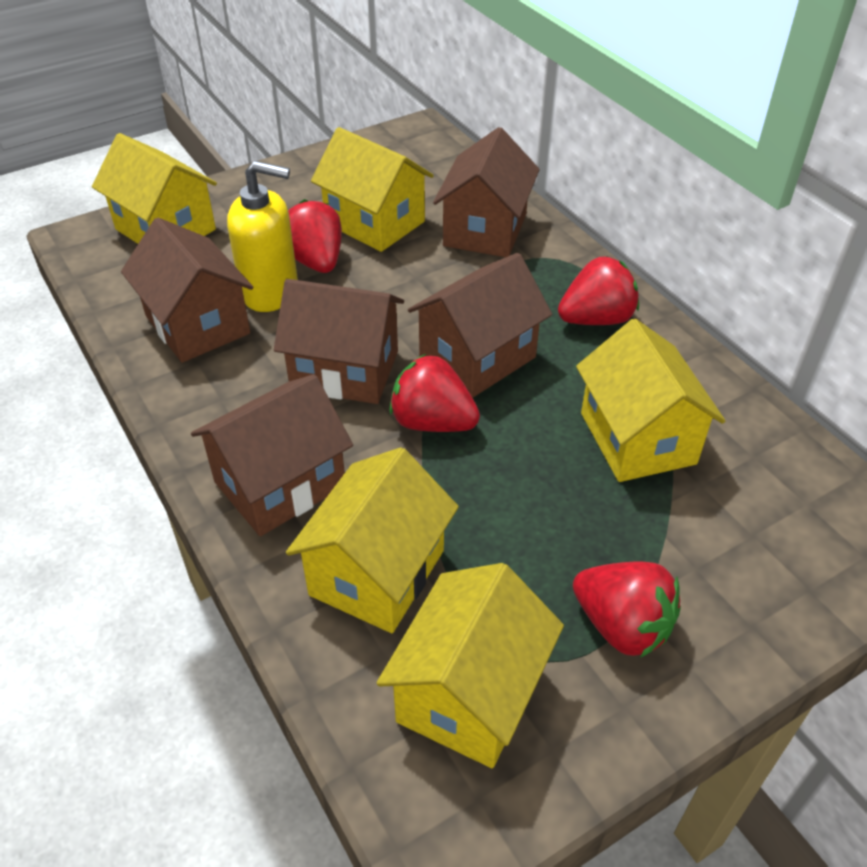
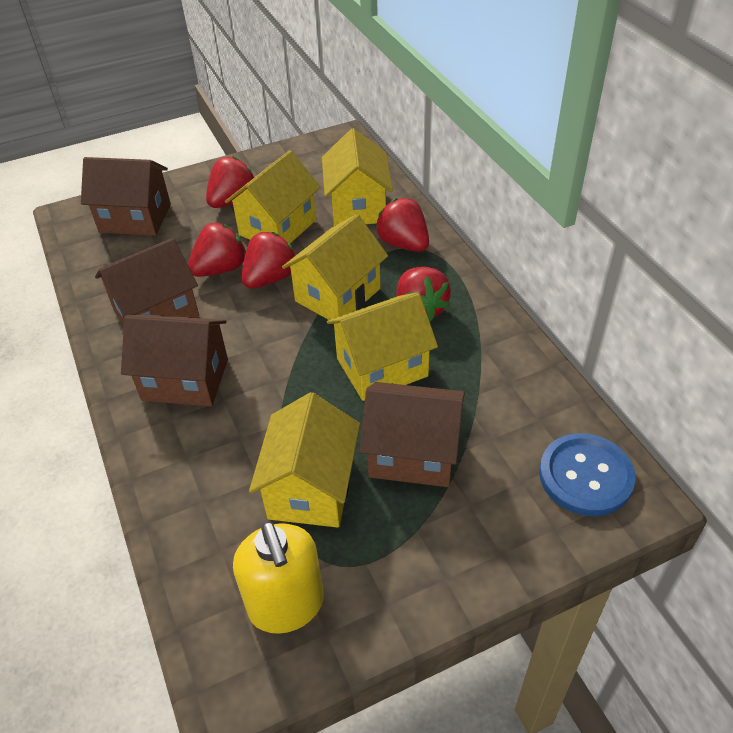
blue button: 0 -> 1
brown house: 5 -> 4
red strawberry: 4 -> 5

